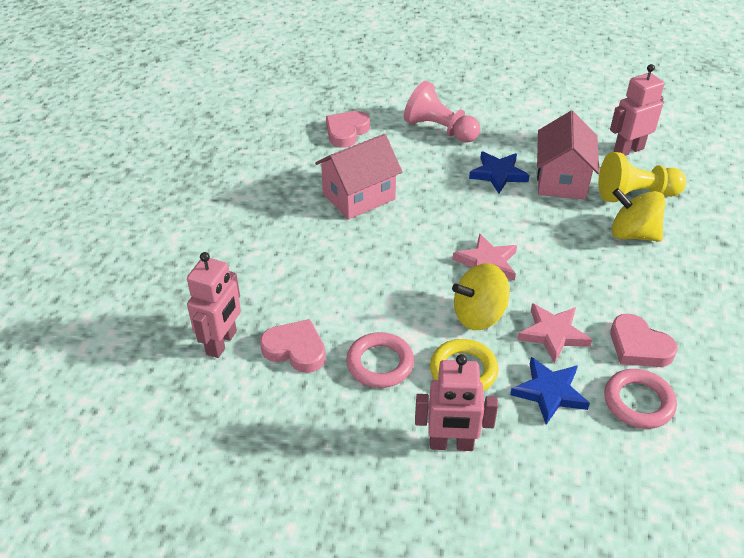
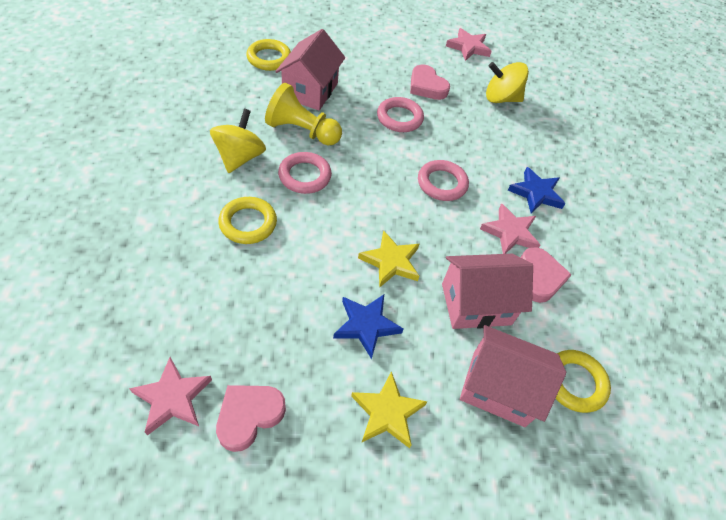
pink house: 2 -> 3
pink pawn: 1 -> 0
pink ring: 2 -> 3
pink robot: 3 -> 0
pink star: 2 -> 3
yellow ring: 1 -> 3
yellow star: 0 -> 2

